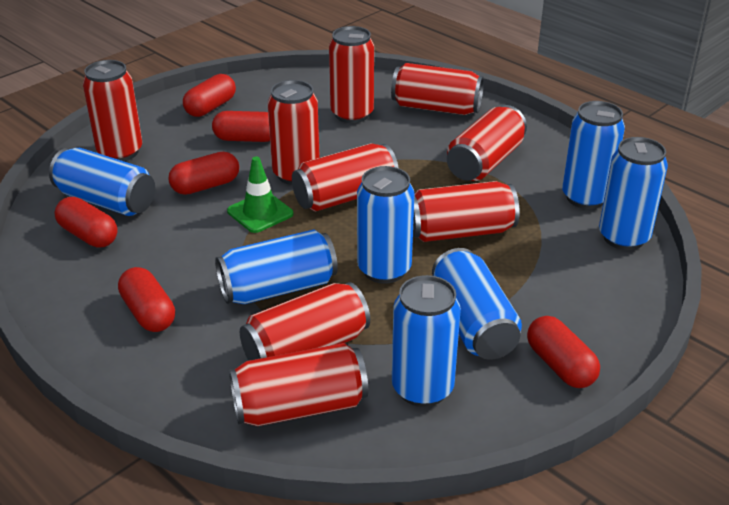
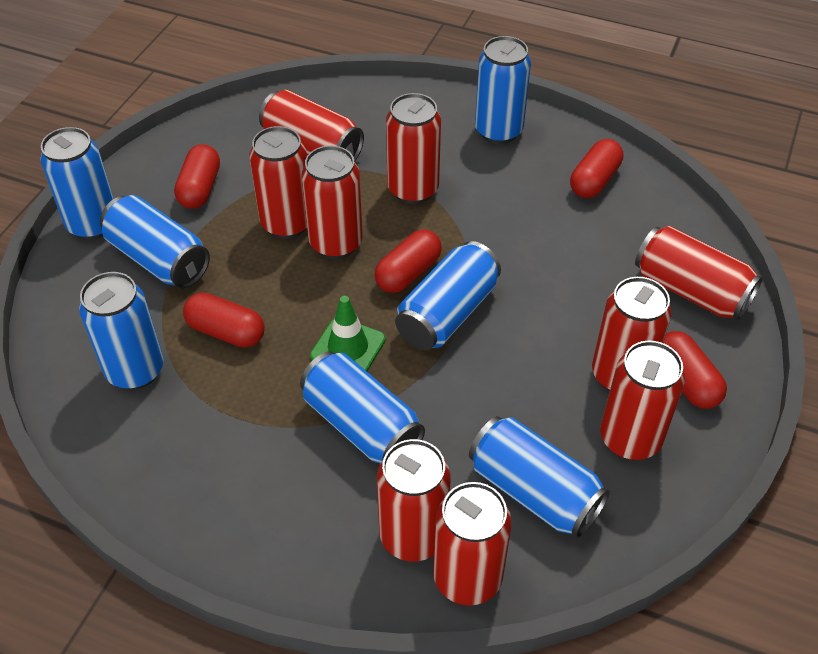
red capsule: 6 -> 5

